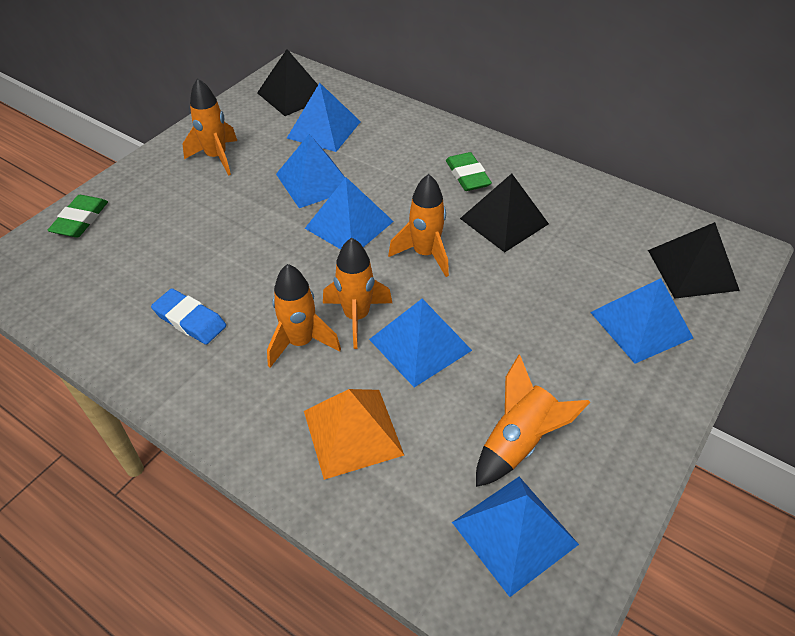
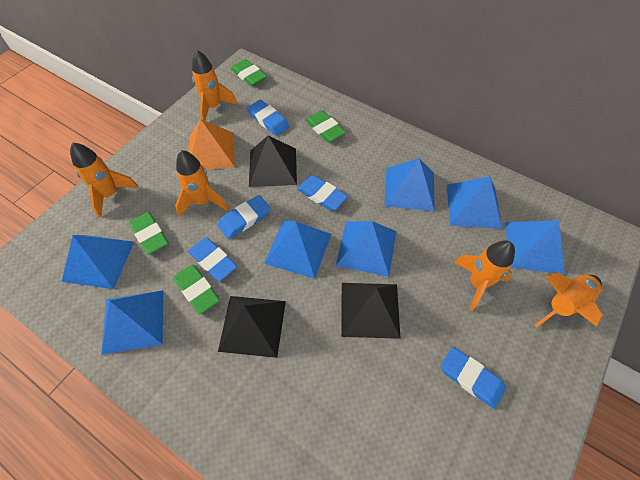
blue eraser: 1 -> 5
blue pyramid: 6 -> 7
green eraser: 2 -> 4

